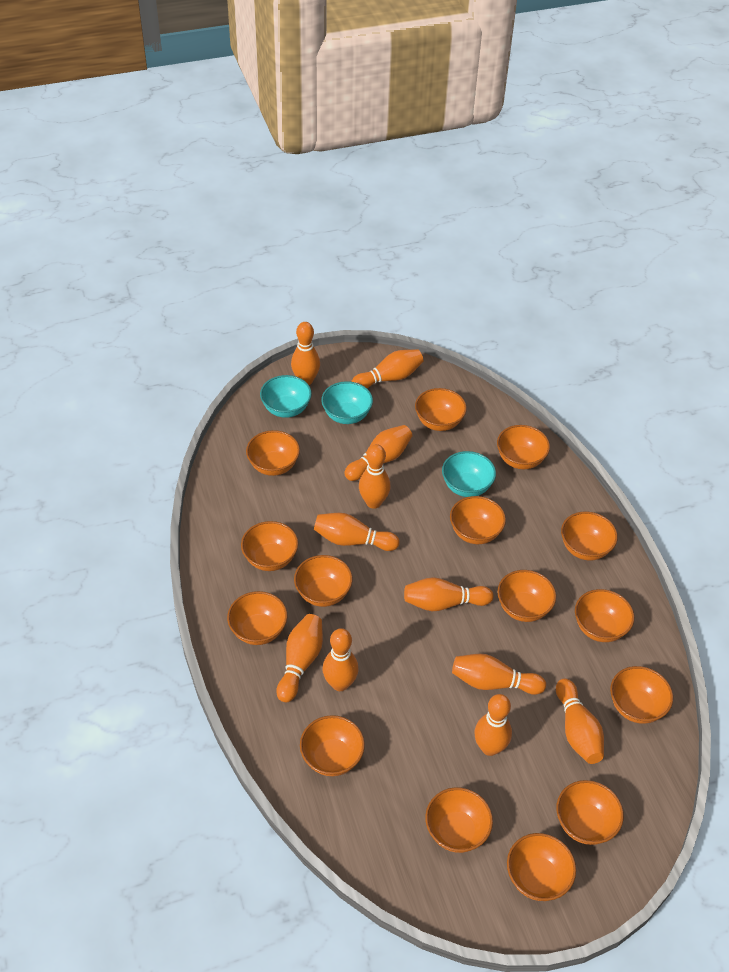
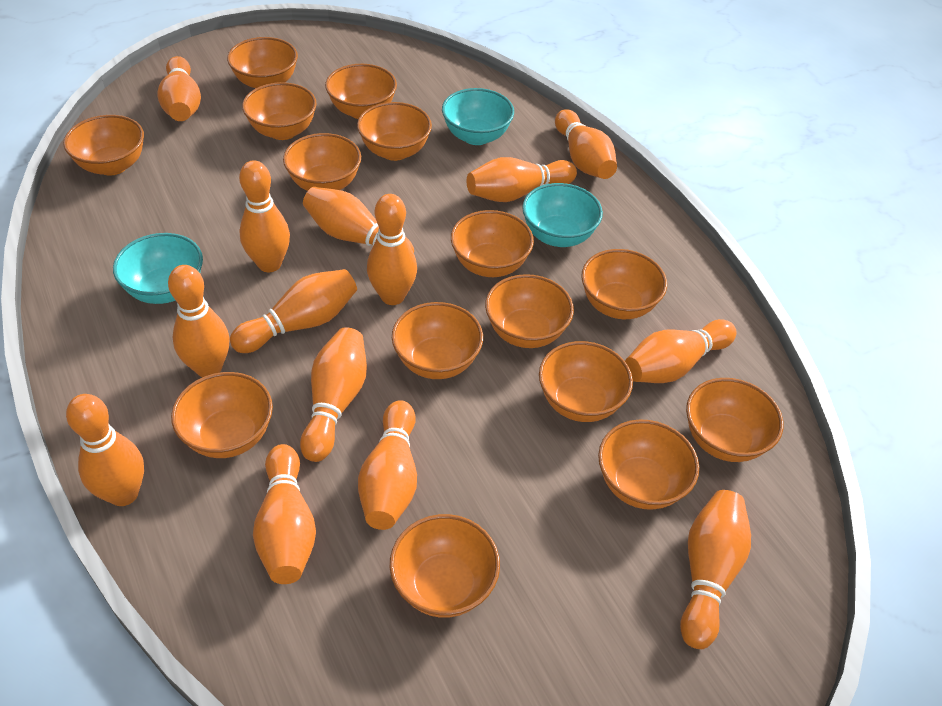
orange bowling pin: 11 -> 14

